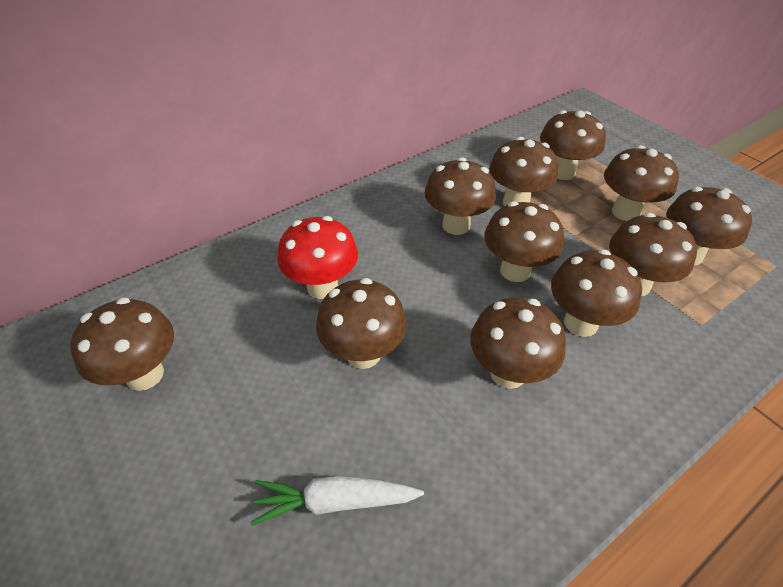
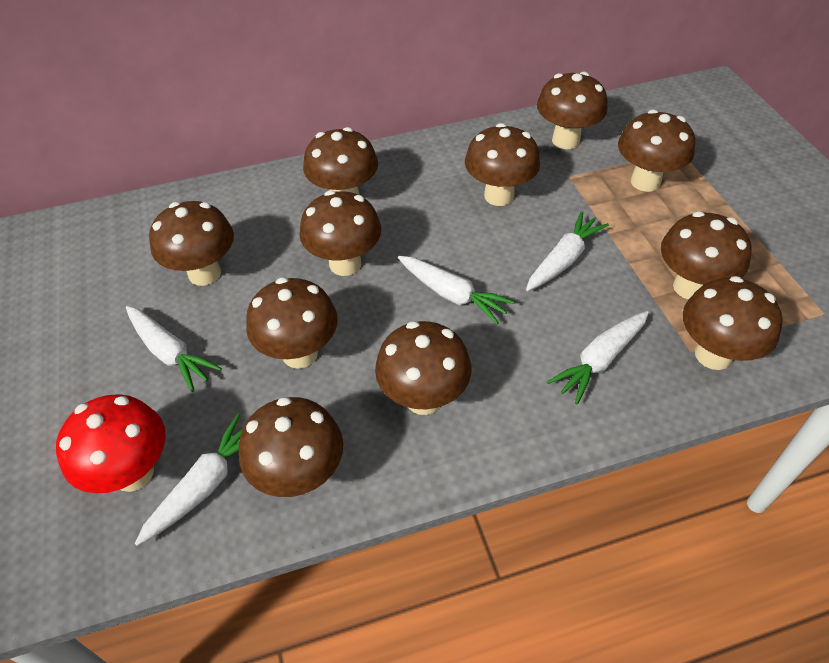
white carrot: 1 -> 5

